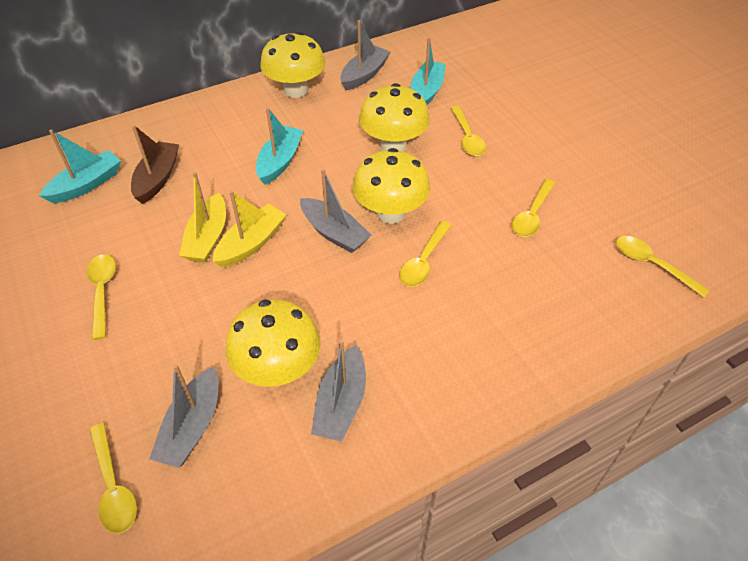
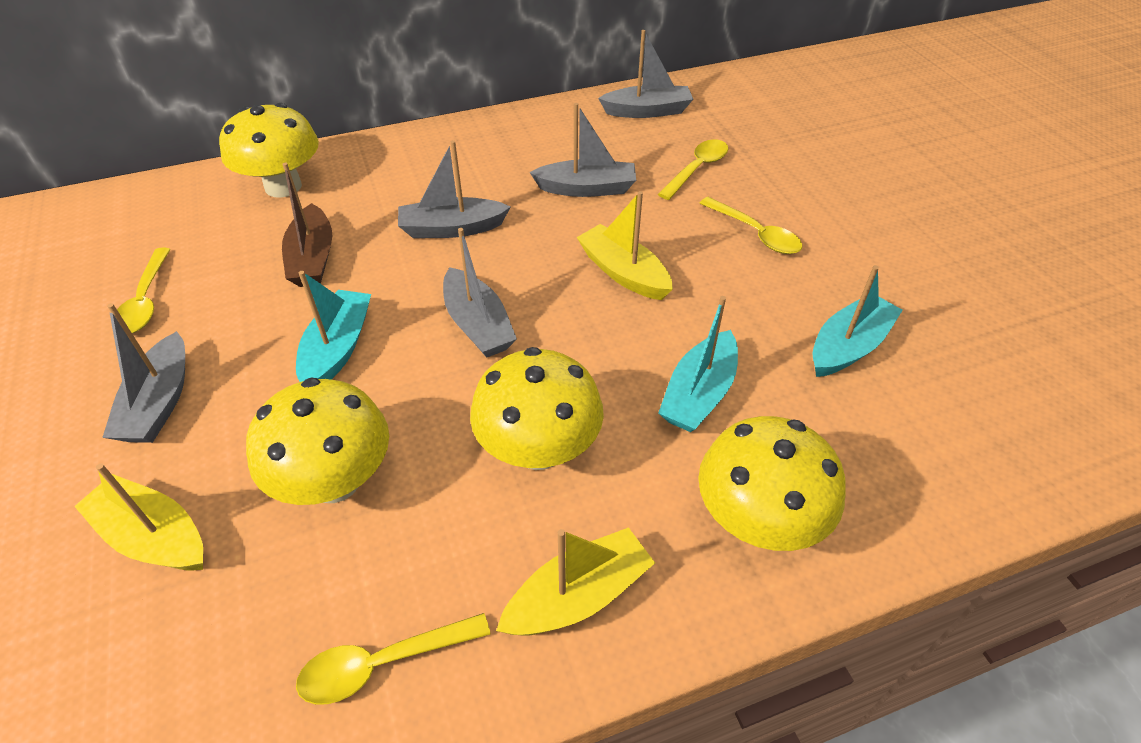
grey boat: 4 -> 5
yellow boat: 2 -> 3
yellow spoon: 6 -> 4

